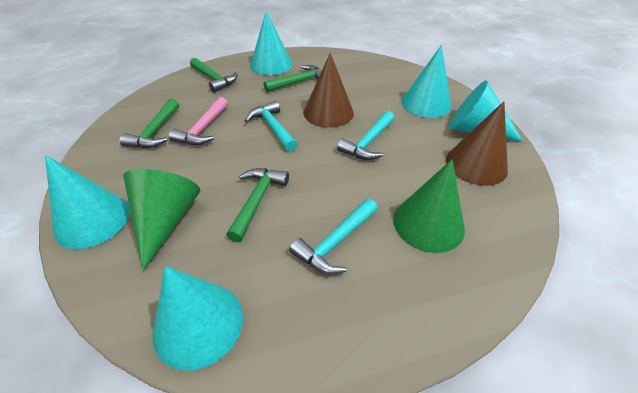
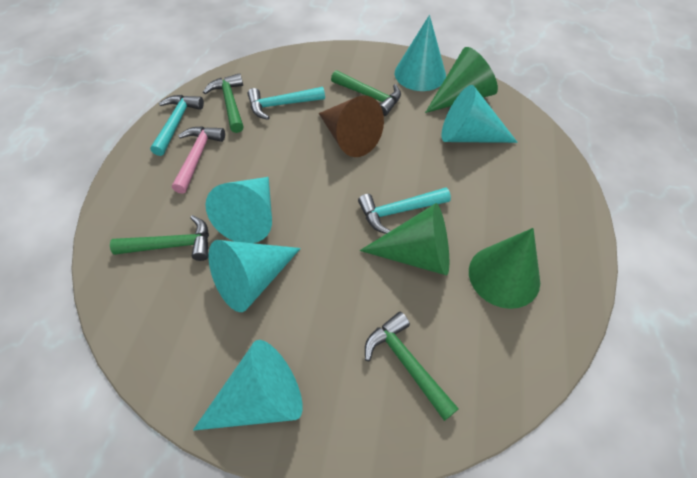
brown cone: 2 -> 1
green cone: 2 -> 3

